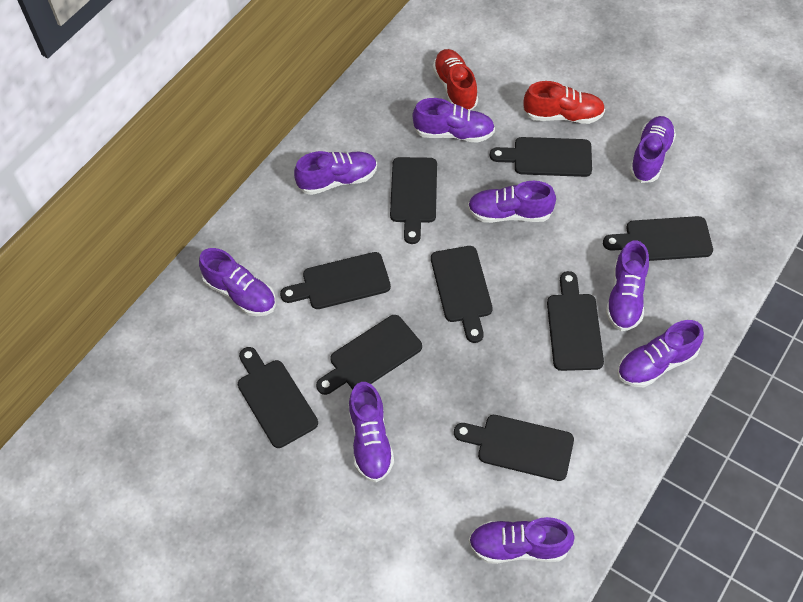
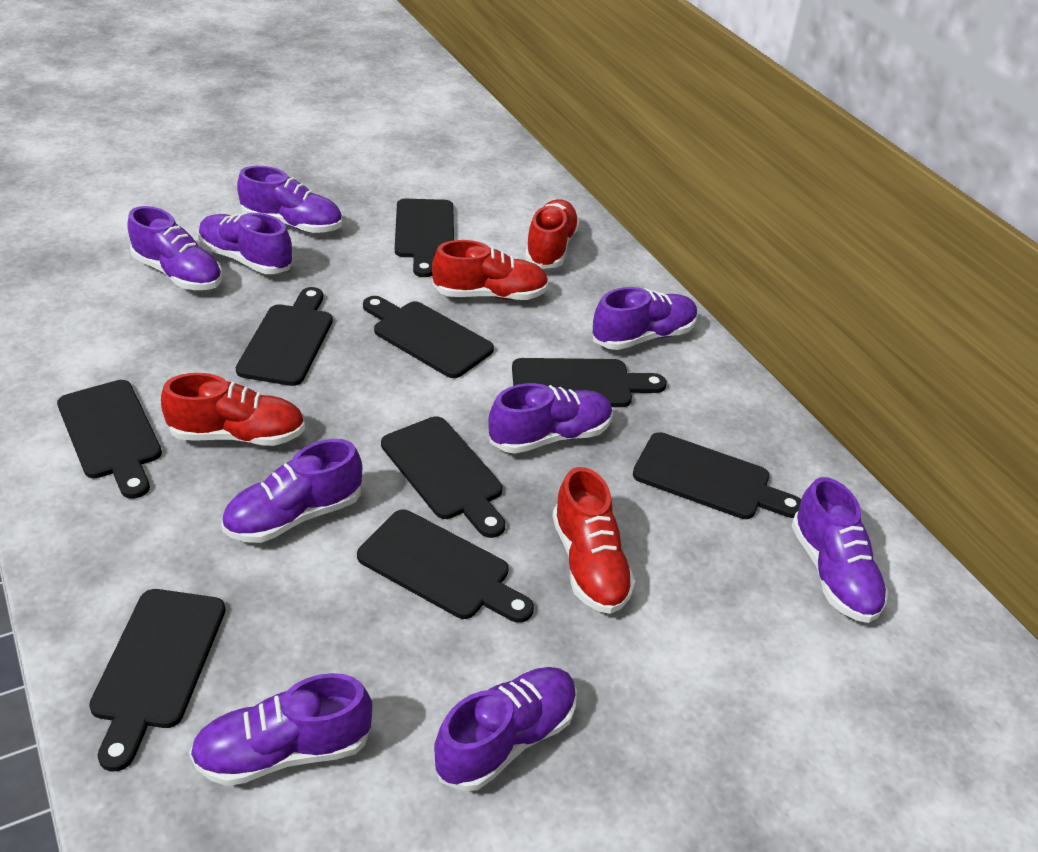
red shoe: 2 -> 4

